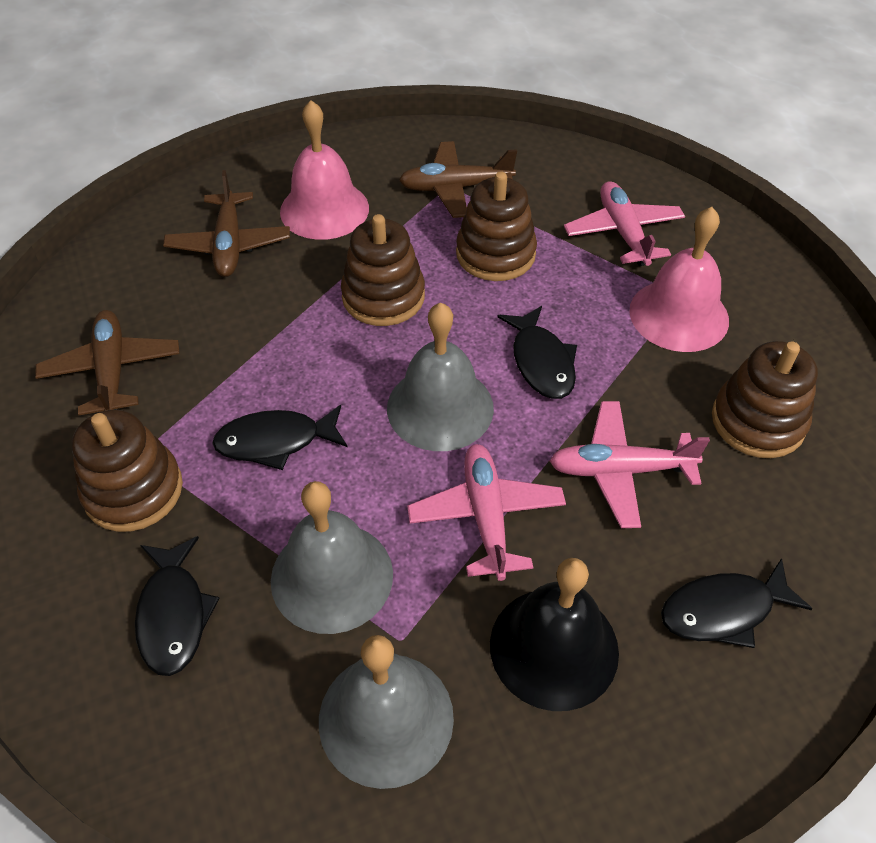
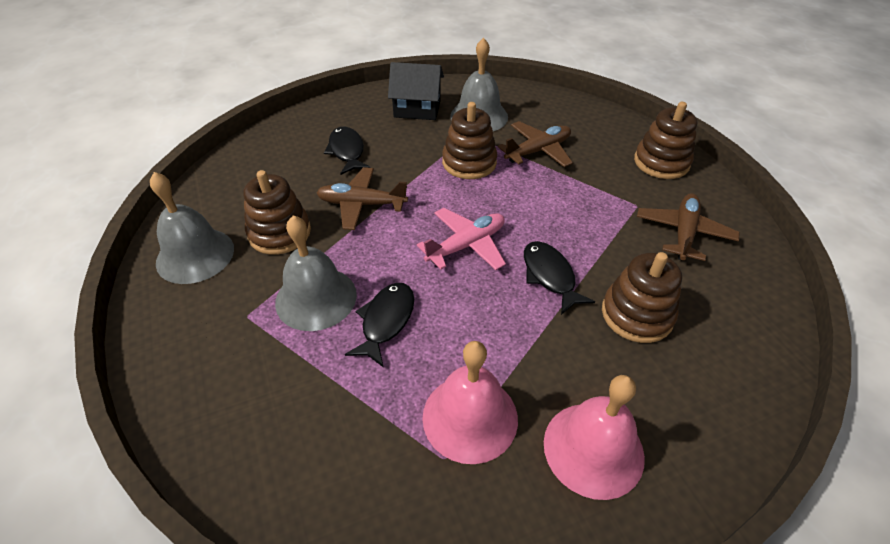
black bell: 1 -> 0
black fish: 4 -> 3
black house: 0 -> 1
pink plane: 3 -> 1

